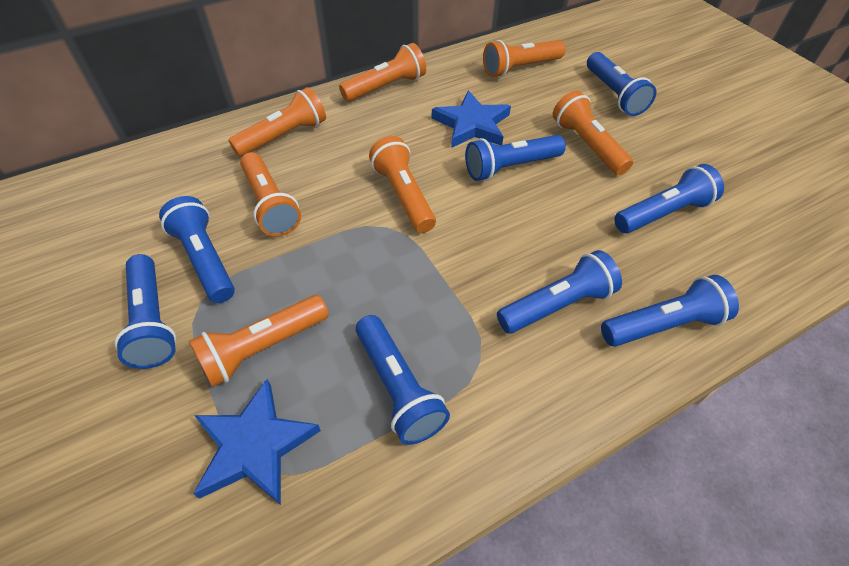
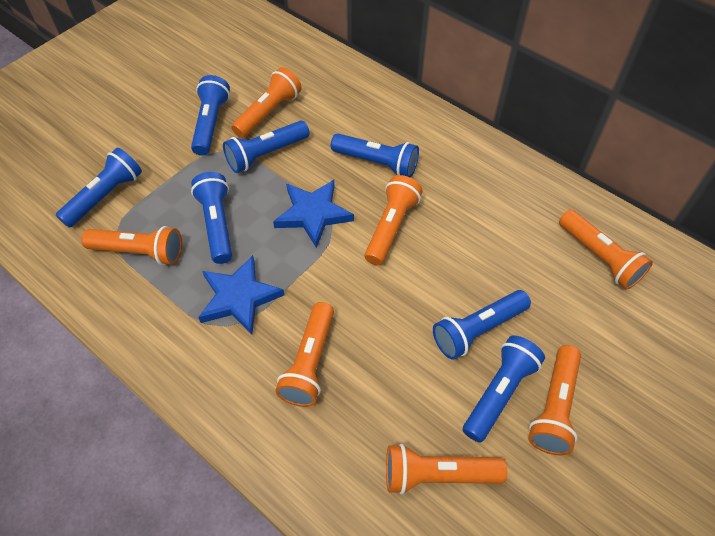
blue flashlight: 8 -> 7

